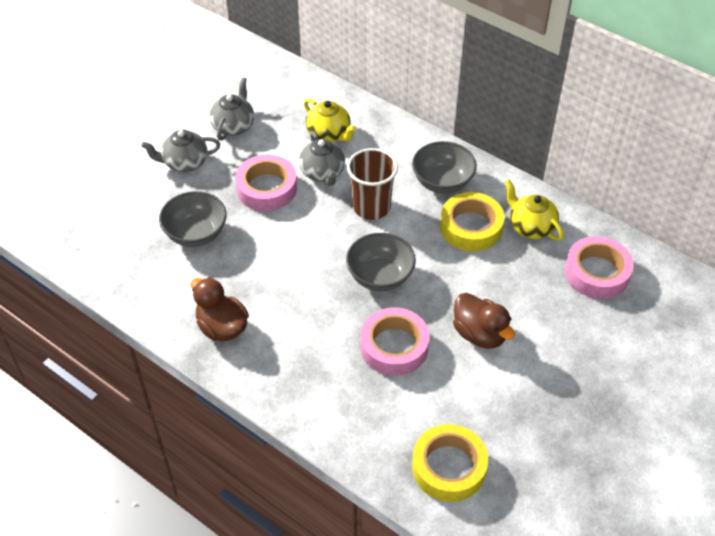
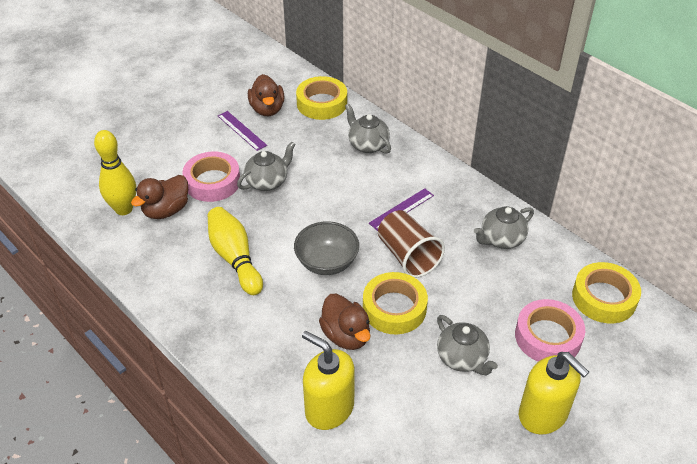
brown duck: 2 -> 3
grey bowl: 3 -> 1
grey teapot: 3 -> 4
pink tape: 3 -> 2
purple ruler: 0 -> 2
yellow bowling pin: 0 -> 2
yellow soap dispenser: 0 -> 2
yellow tape: 2 -> 3
yellow teapot: 2 -> 0

